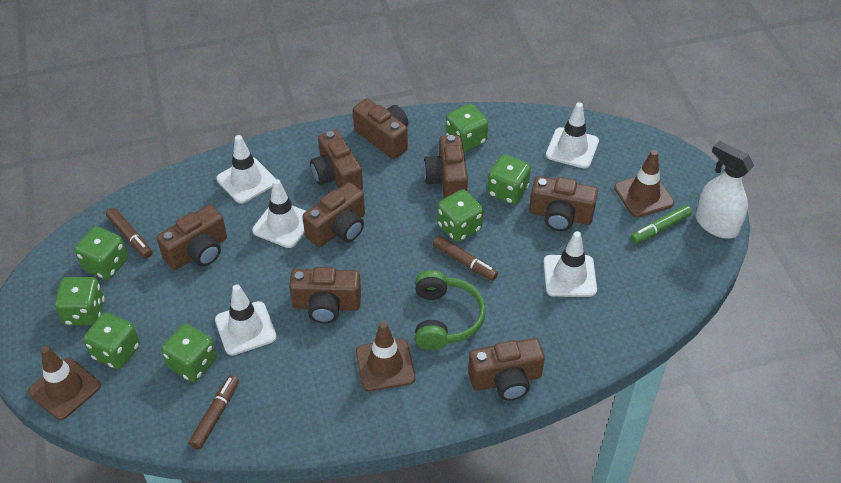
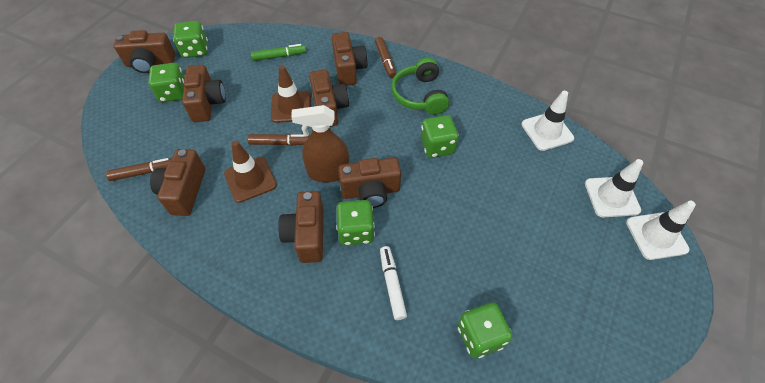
brown camera: 8 -> 7
brown spray bottle: 0 -> 1
brown traffic cone: 3 -> 2
green dice: 7 -> 5
white marker: 0 -> 1
white spray bottle: 1 -> 0
white traffic cone: 5 -> 3

